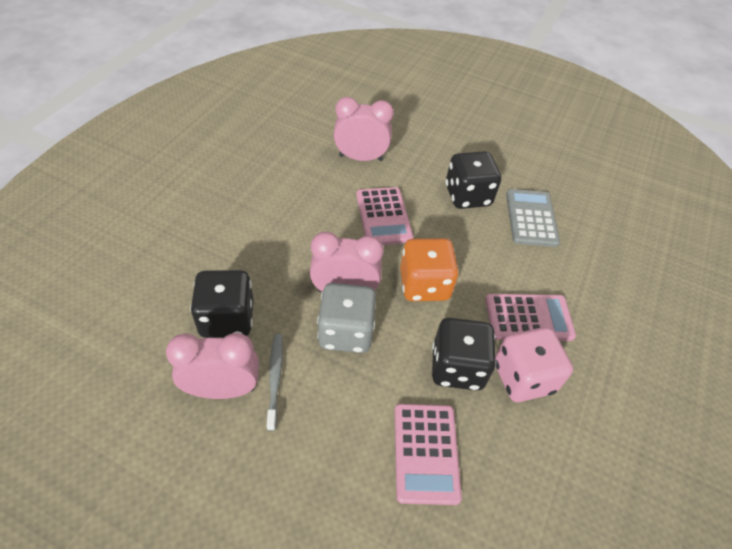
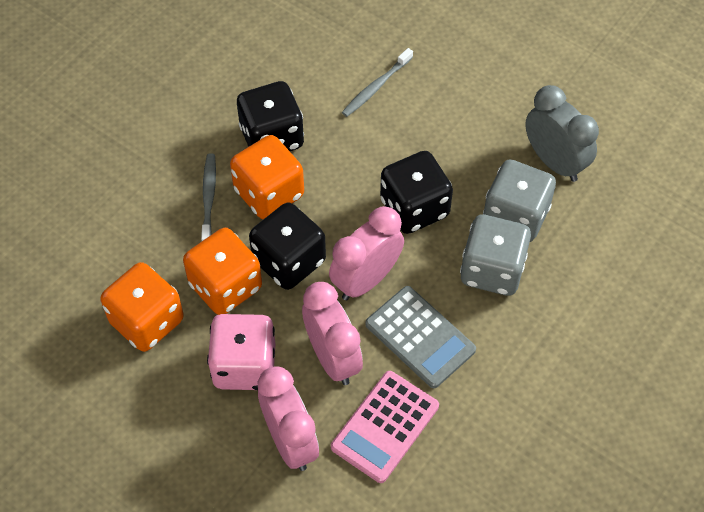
grey clock: 0 -> 1
grey dice: 1 -> 2
grey toothbrush: 1 -> 2
orange dice: 1 -> 3
pink calculator: 3 -> 1

